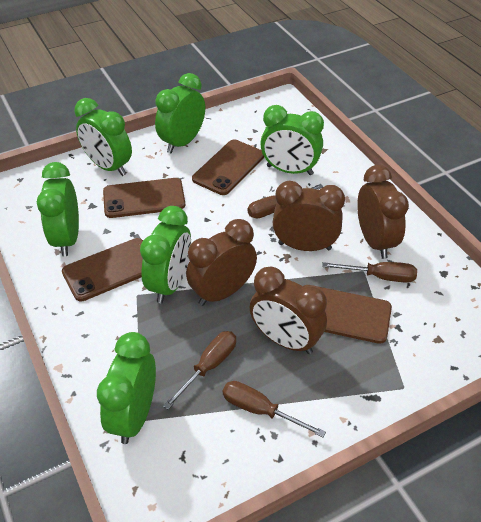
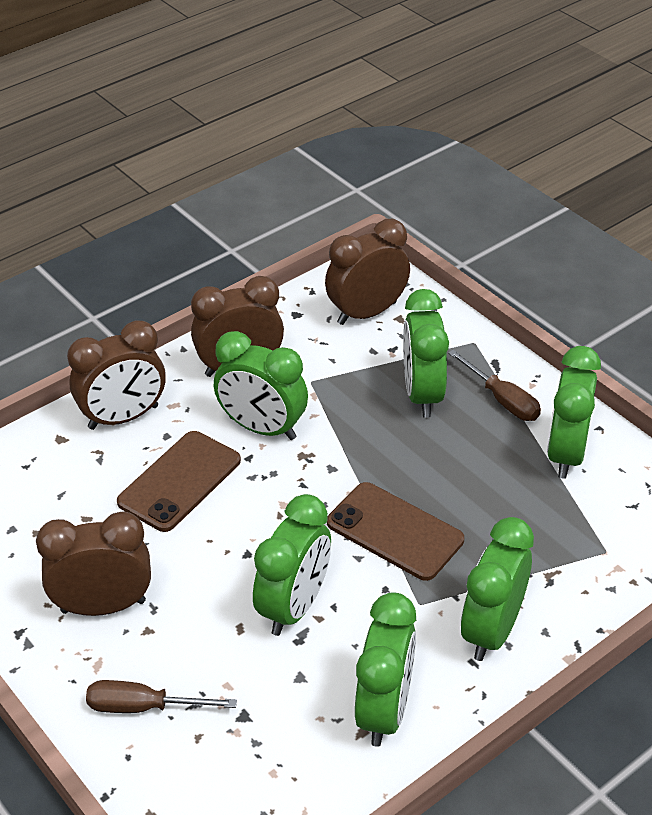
brown phone: 4 -> 2
brown screwdriver: 4 -> 2

